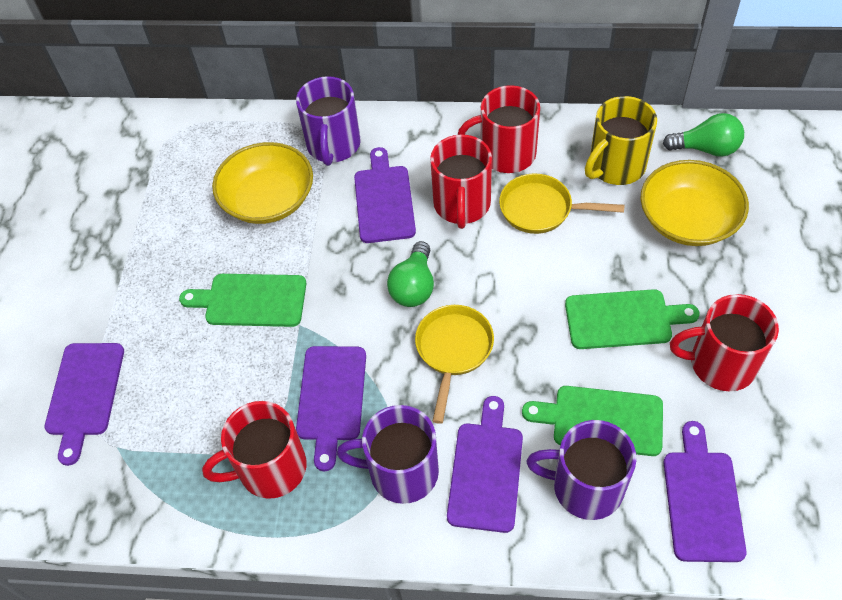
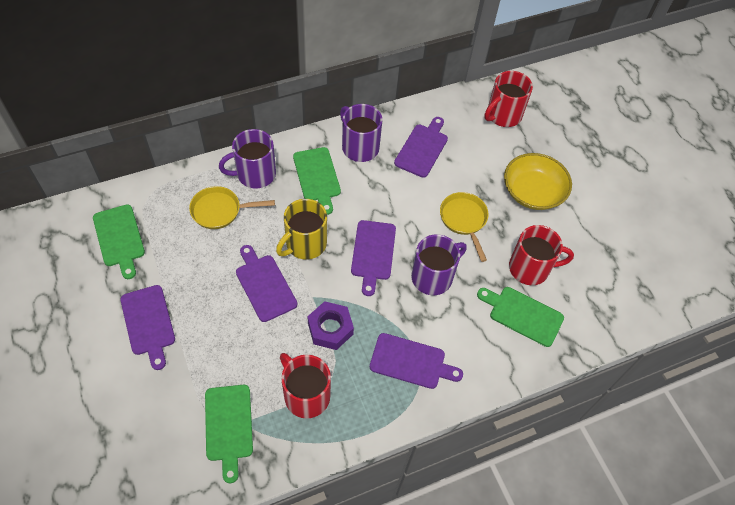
green cutting board: 3 -> 4
green light bulb: 2 -> 0
purple nut: 0 -> 1
red mug: 4 -> 3
yellow bowl: 2 -> 1

